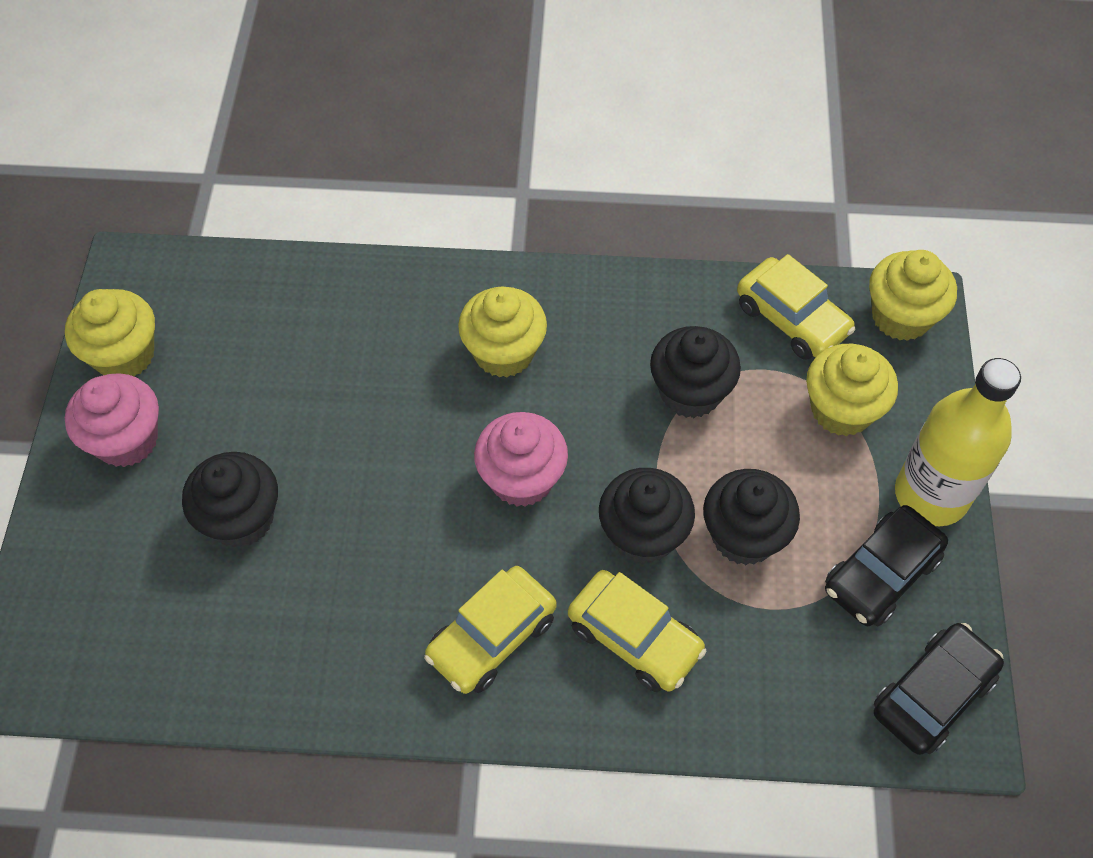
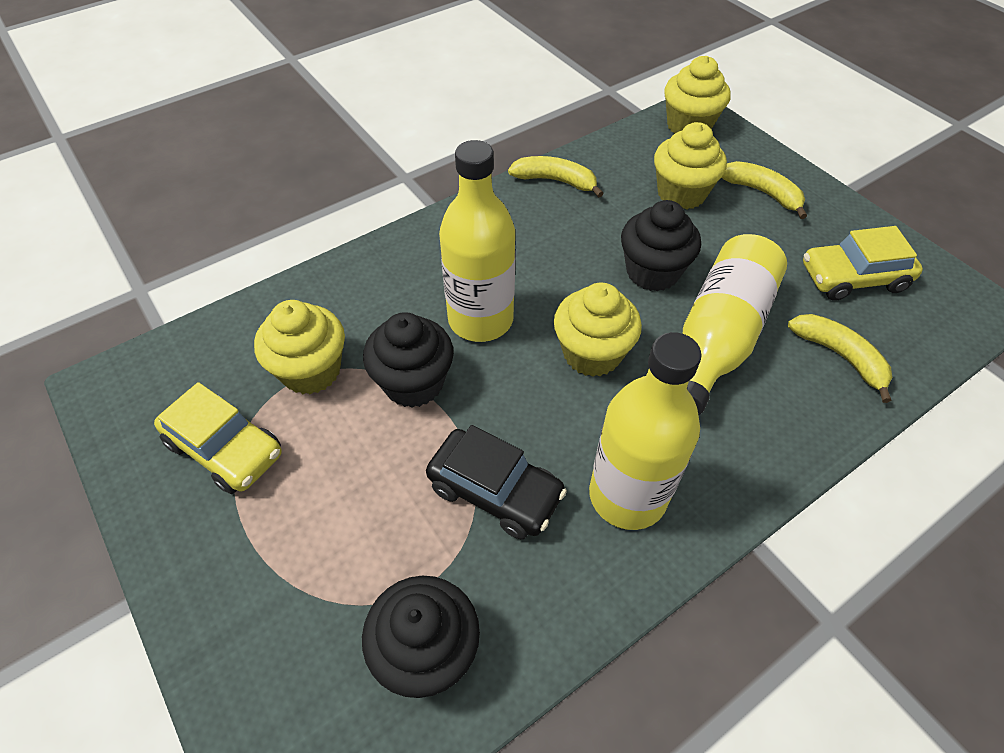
black car: 2 -> 1
black cupcake: 4 -> 3
pink cupcake: 2 -> 0
yellow banana: 0 -> 3
yellow bottle: 1 -> 3
yellow car: 3 -> 2

